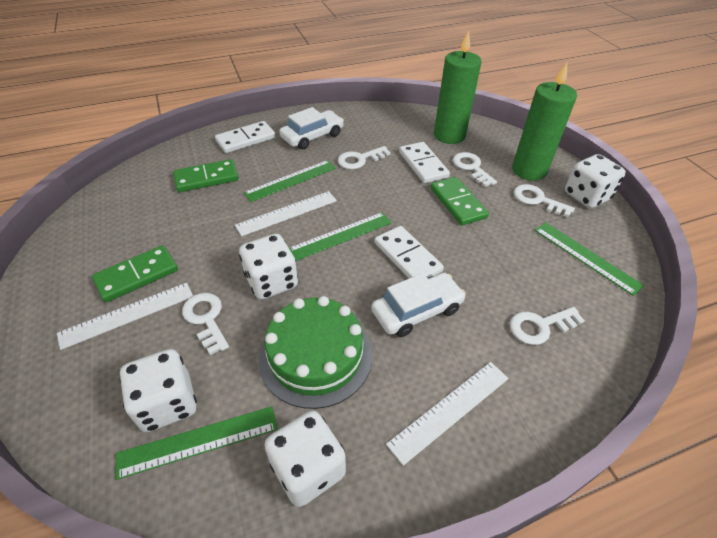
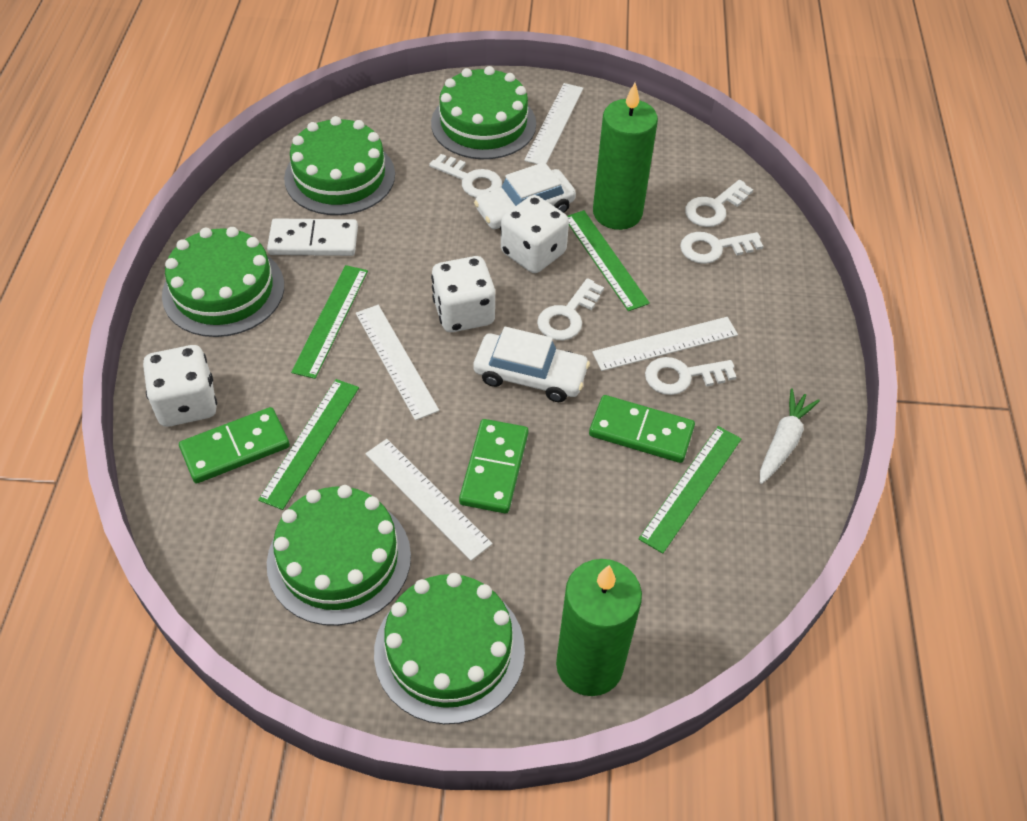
green cake: 1 -> 5
white carrot: 0 -> 1
white dice: 4 -> 3
white domino: 3 -> 1
white ruler: 3 -> 4

